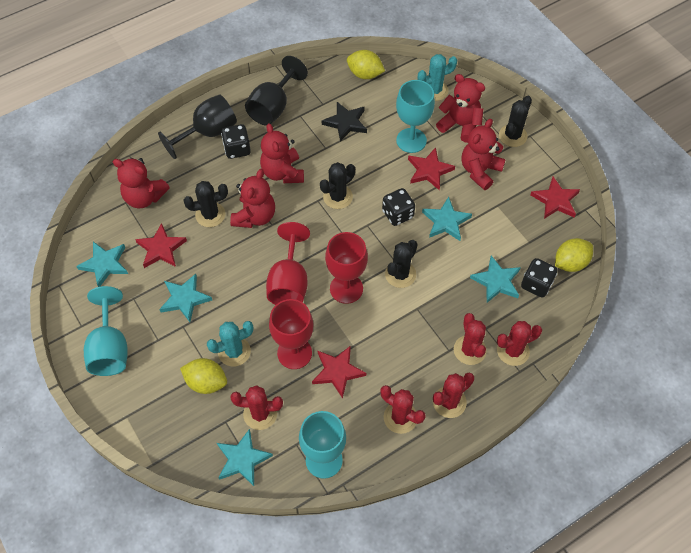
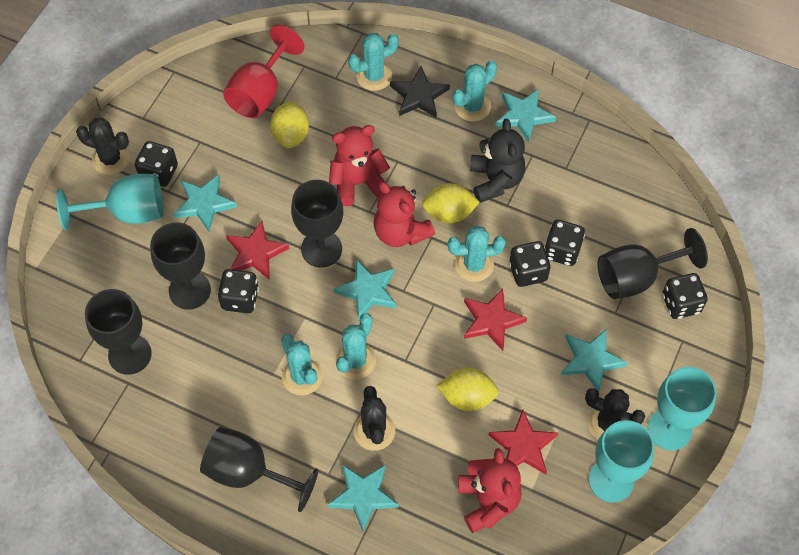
black cactus: 4 -> 3
black dice: 3 -> 5
black goblet: 2 -> 5
black teddy bear: 0 -> 1
red cactus: 5 -> 0
red goblet: 3 -> 1
red star: 4 -> 3
red teddy bear: 5 -> 3
turquoise cactus: 2 -> 5

